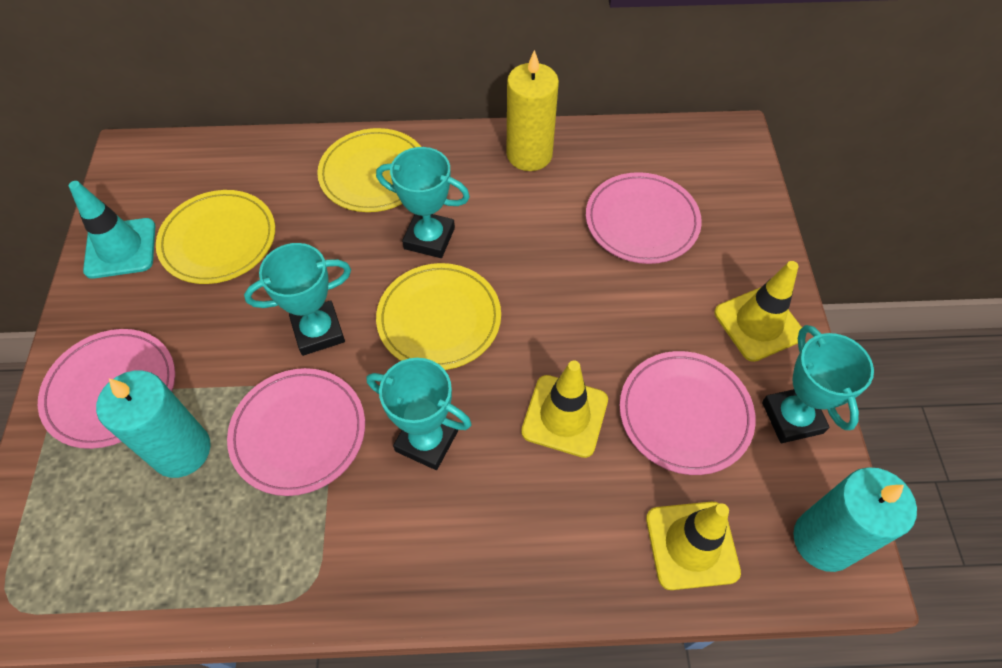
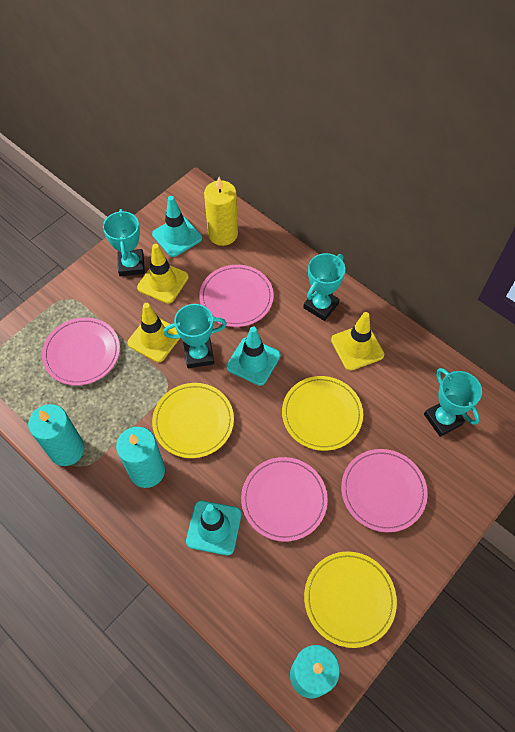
turquoise candle: 2 -> 3
turquoise traffic cone: 1 -> 3

